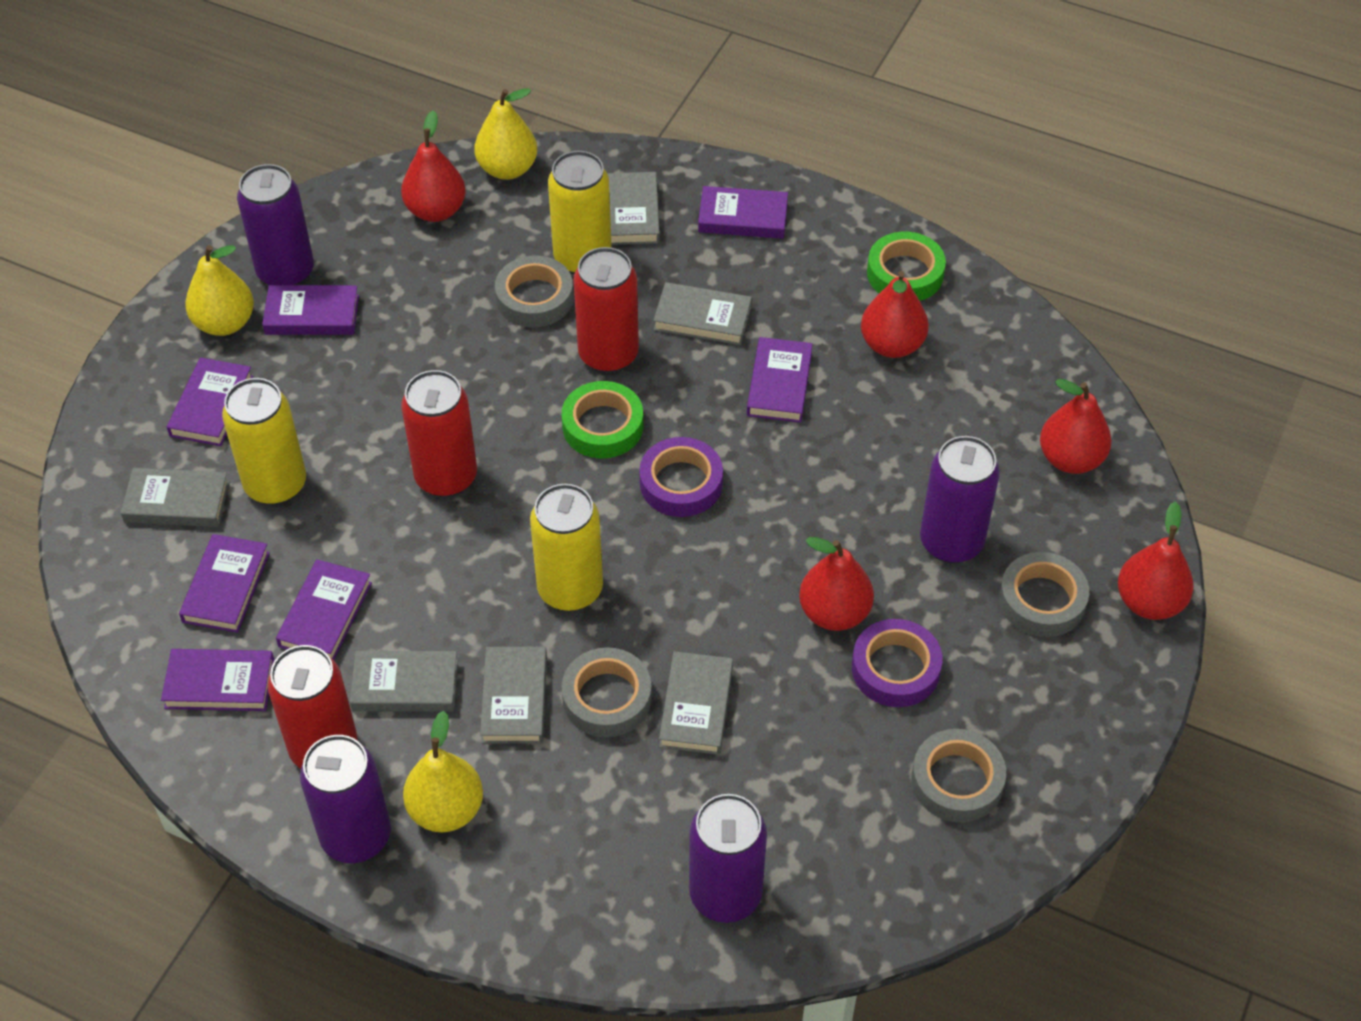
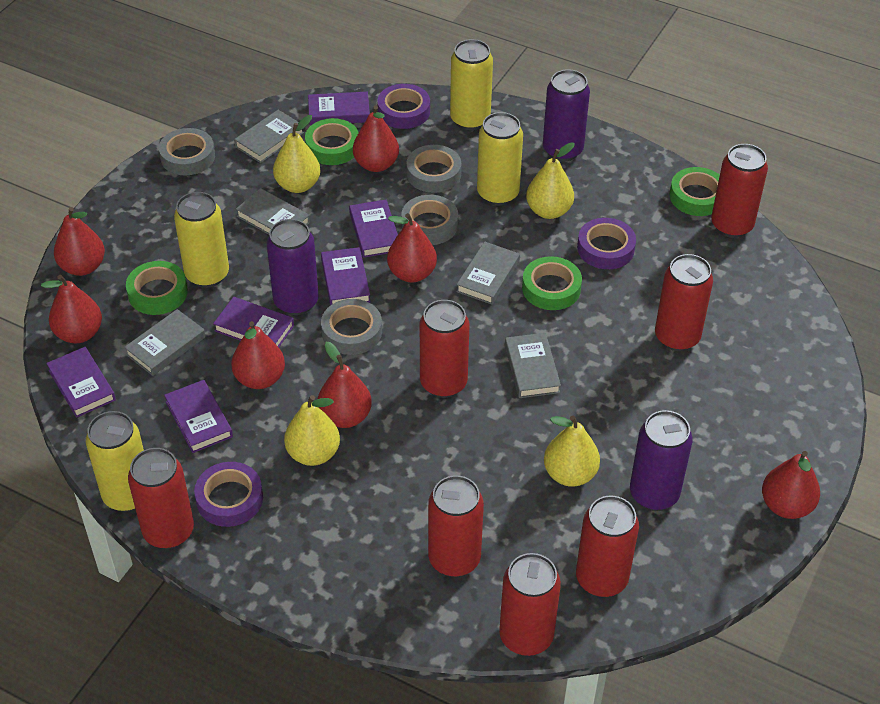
green tape: 2 -> 4
grey book: 6 -> 5
purple book: 7 -> 6
purple can: 4 -> 3
purple tape: 2 -> 3
red can: 3 -> 7
red pear: 5 -> 7
yellow can: 3 -> 4
yellow pear: 3 -> 4

